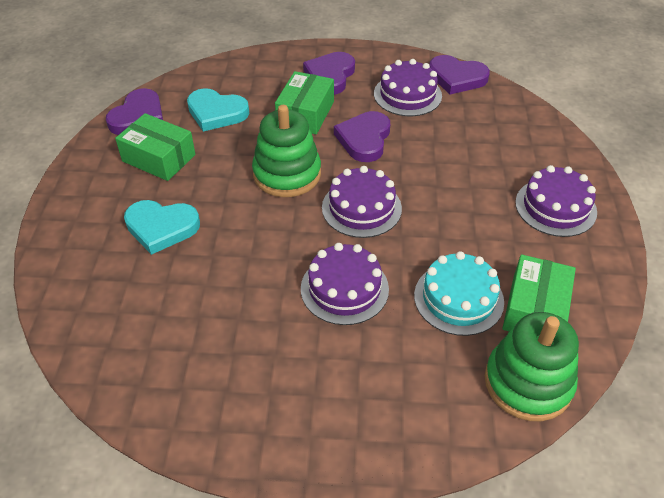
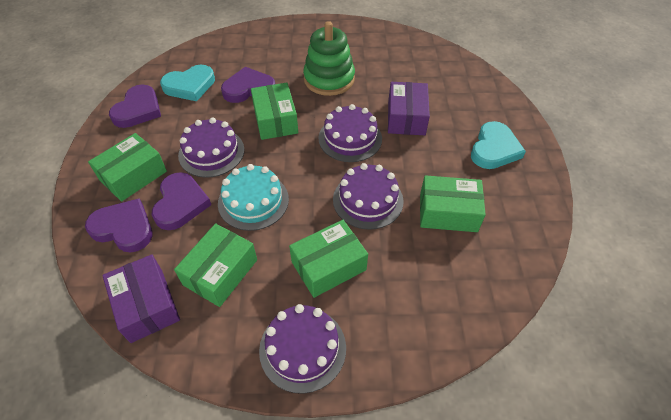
green box: 3 -> 5
green stacking toy: 2 -> 1
purple box: 0 -> 2

